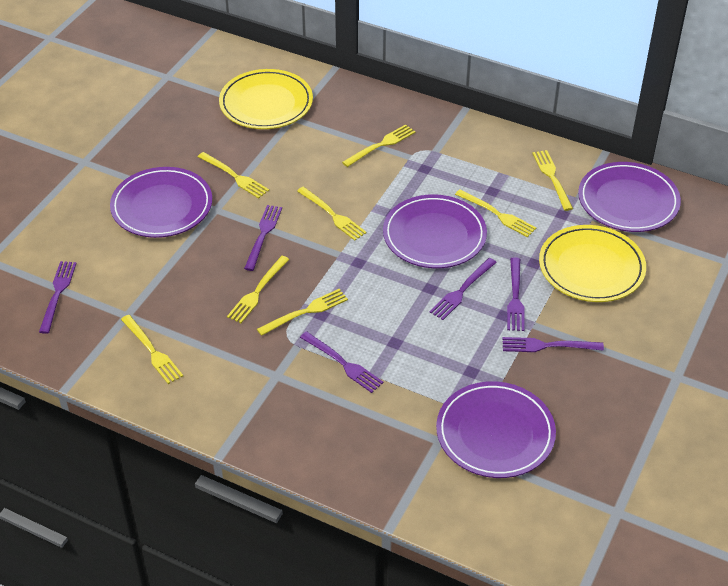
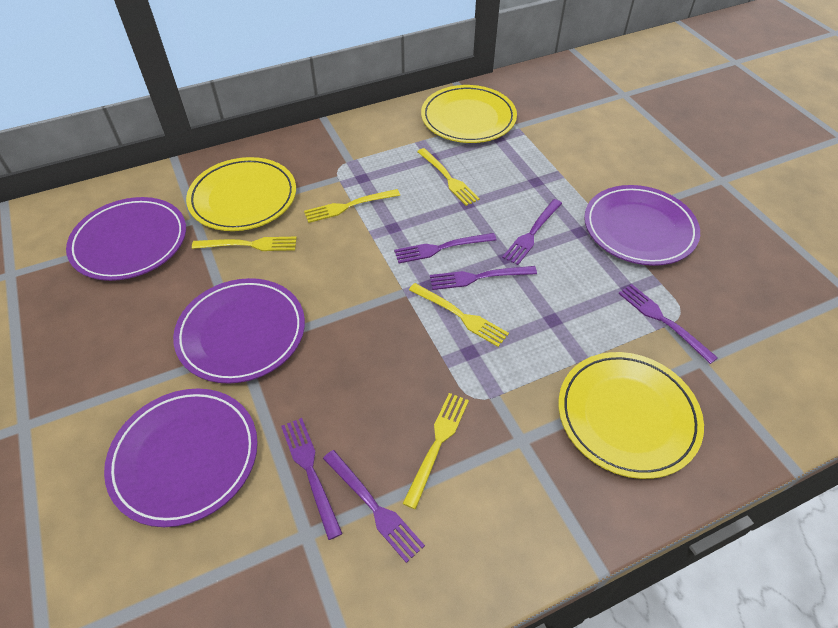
yellow fork: 8 -> 5
yellow plate: 2 -> 3

